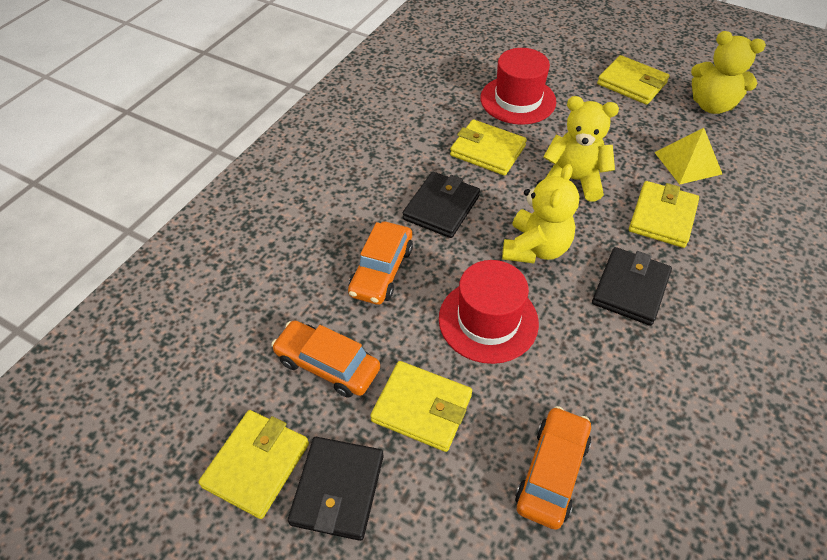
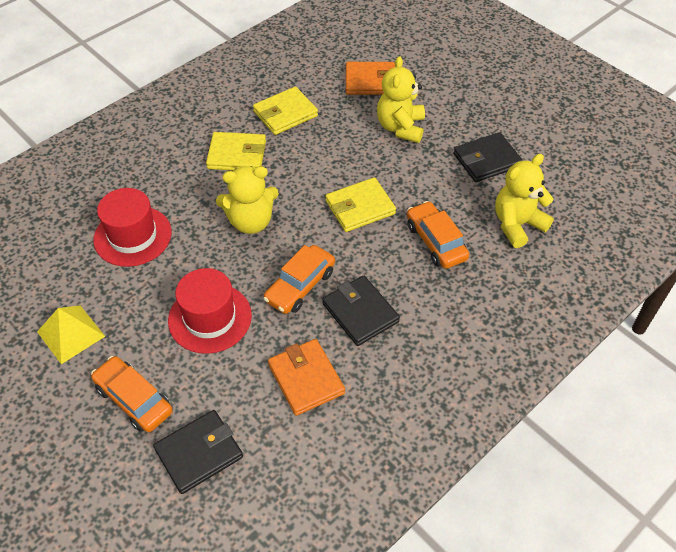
orange wallet: 0 -> 2
yellow wallet: 5 -> 3

